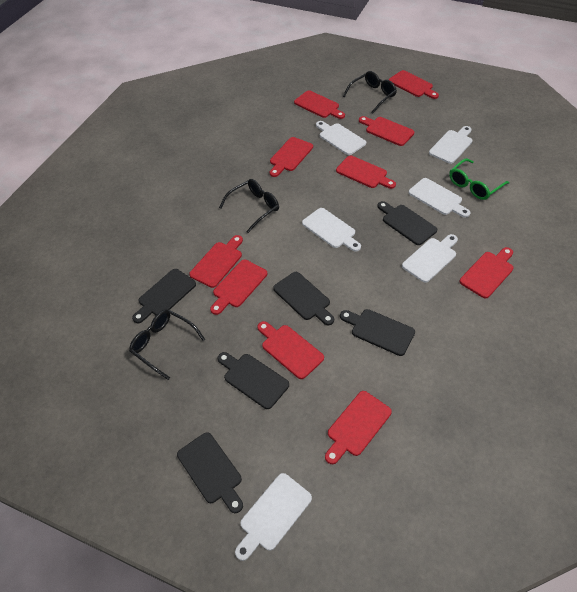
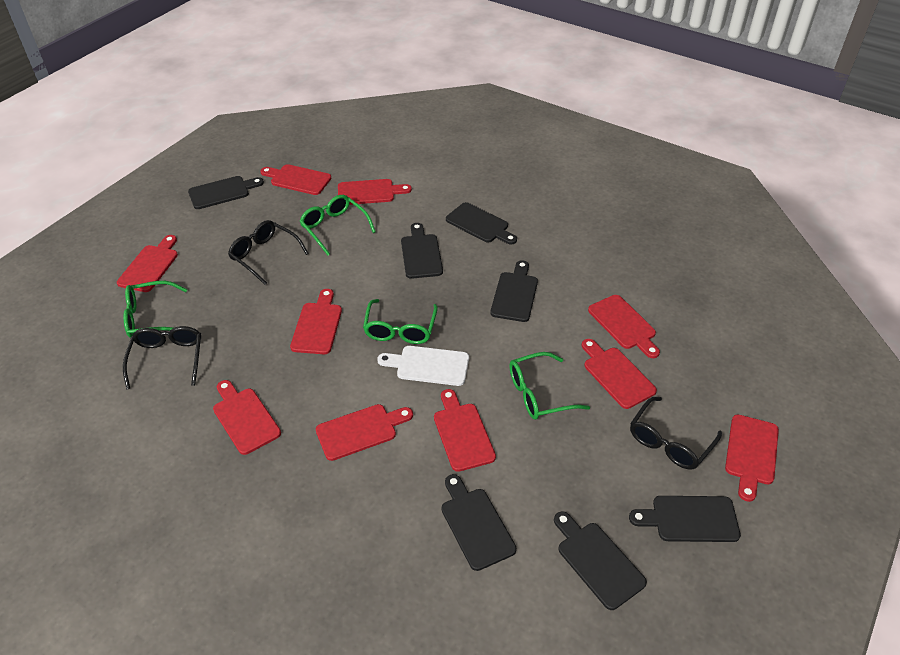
black cutting board: 6 -> 7
green glasses: 1 -> 4
white cutting board: 6 -> 1

